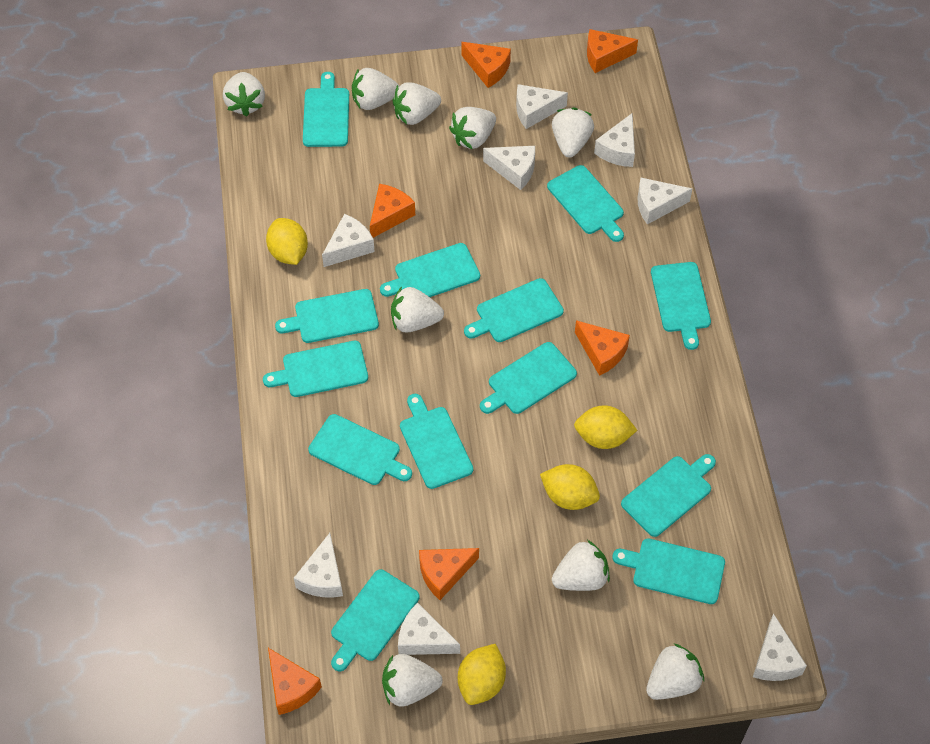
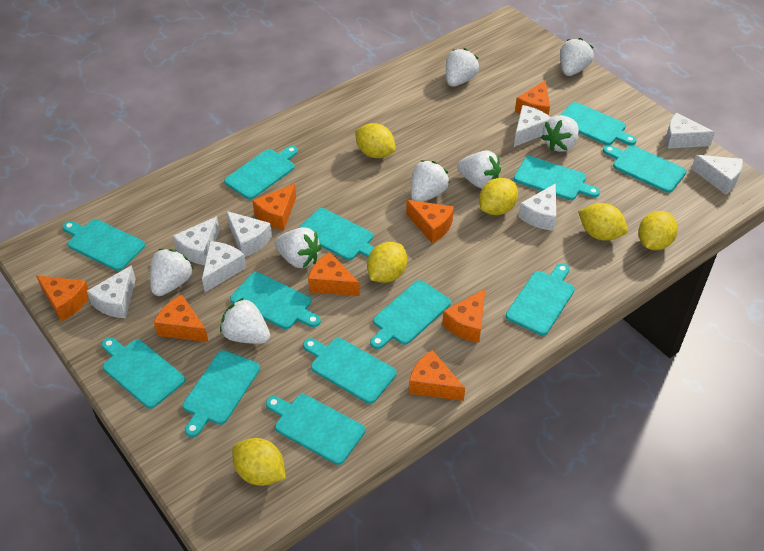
orange cheese: 6 -> 8
white strawberry: 9 -> 8
yellow lemon: 4 -> 6

